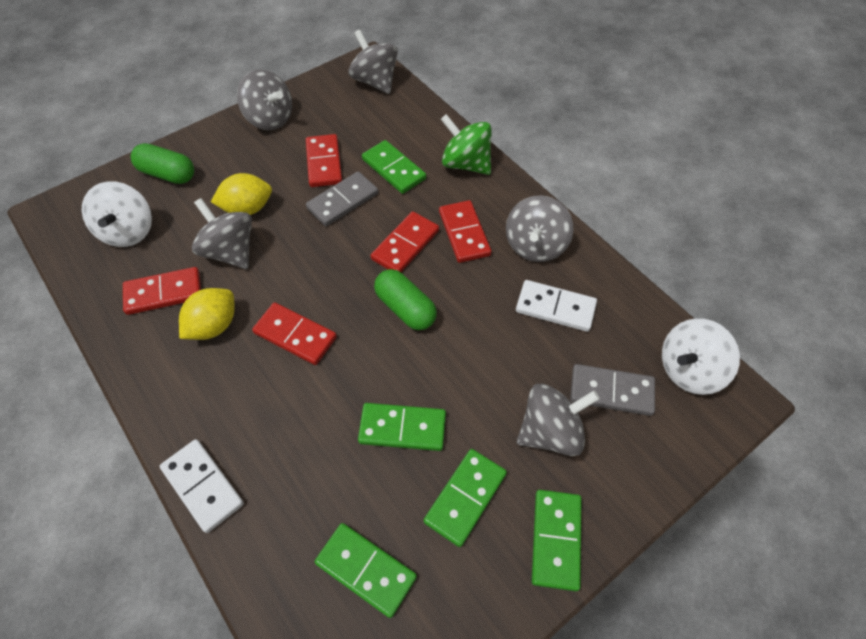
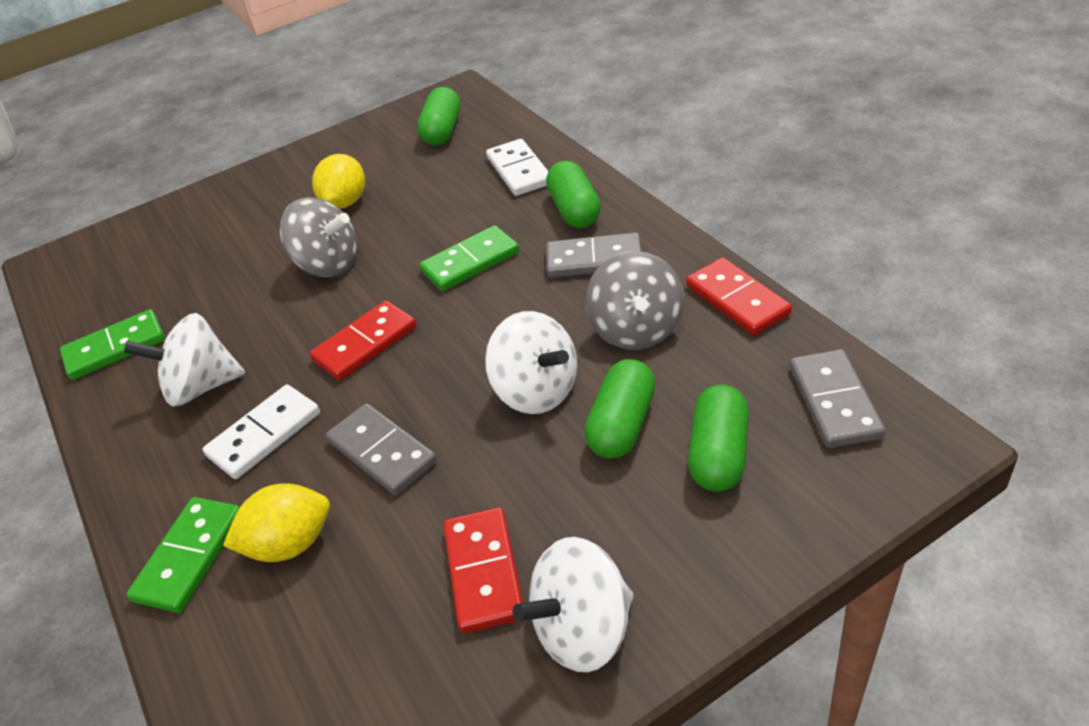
green capsule: 2 -> 4
green domino: 5 -> 3
green spinning top: 1 -> 0
grey domino: 2 -> 3
grey spinning top: 5 -> 2
red domino: 5 -> 3
white spinning top: 2 -> 3

